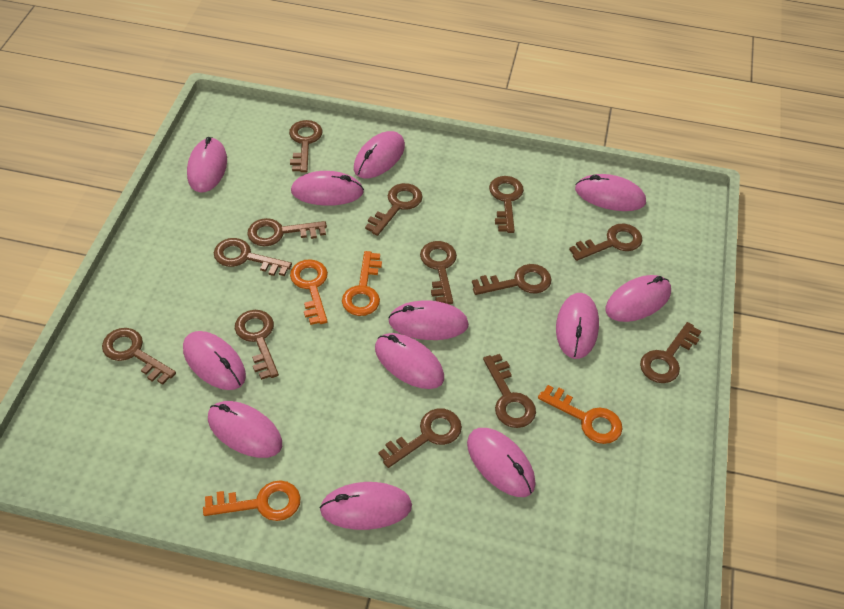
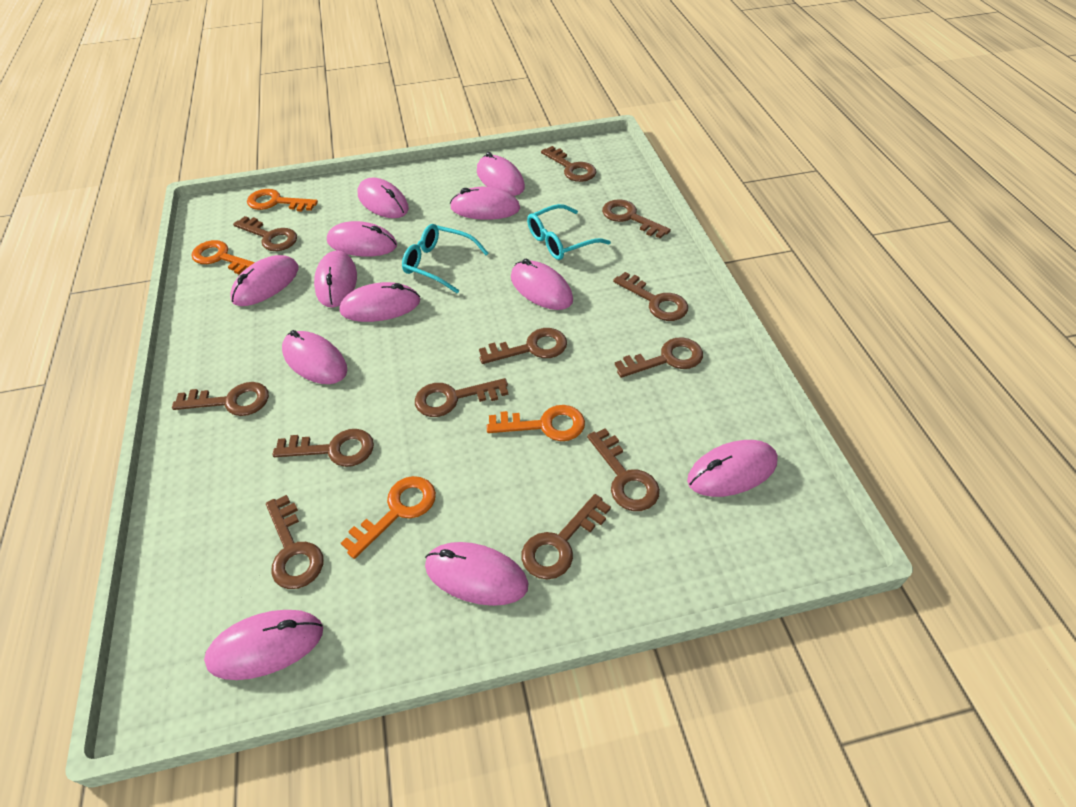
brown key: 13 -> 12
turquoise glasses: 0 -> 2

